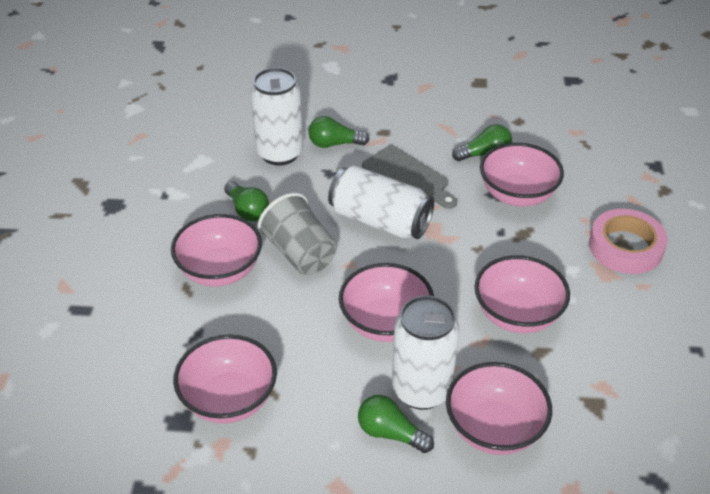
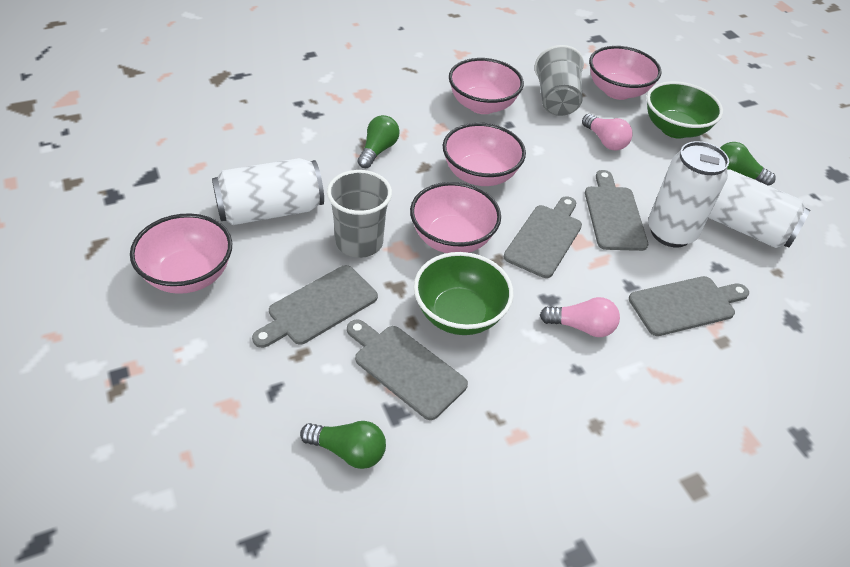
green bowl: 0 -> 2
green light bulb: 4 -> 3
grey cup: 1 -> 2
grey cutting board: 1 -> 5
pink bowl: 6 -> 5
pink light bulb: 0 -> 2
pink tape: 1 -> 0

